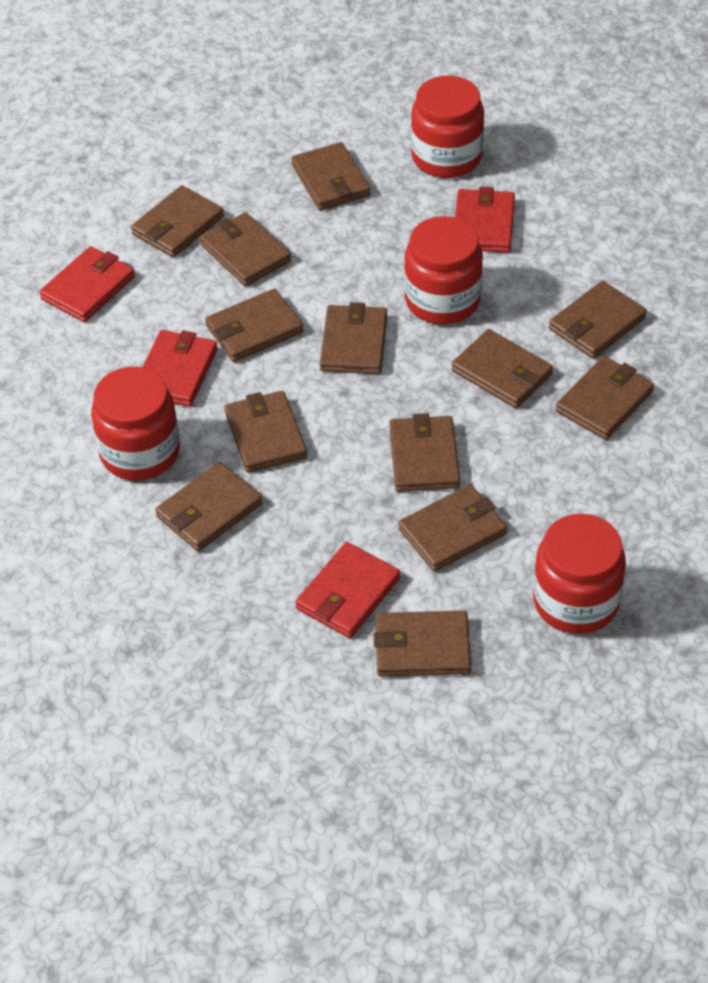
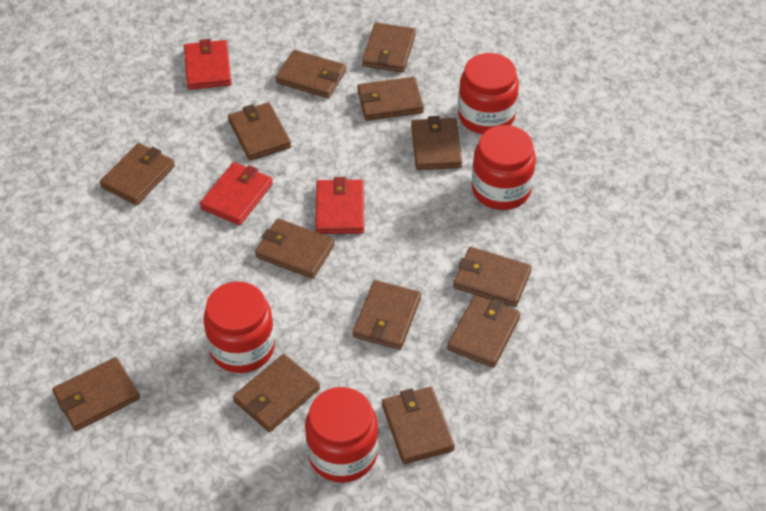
red wallet: 4 -> 3

